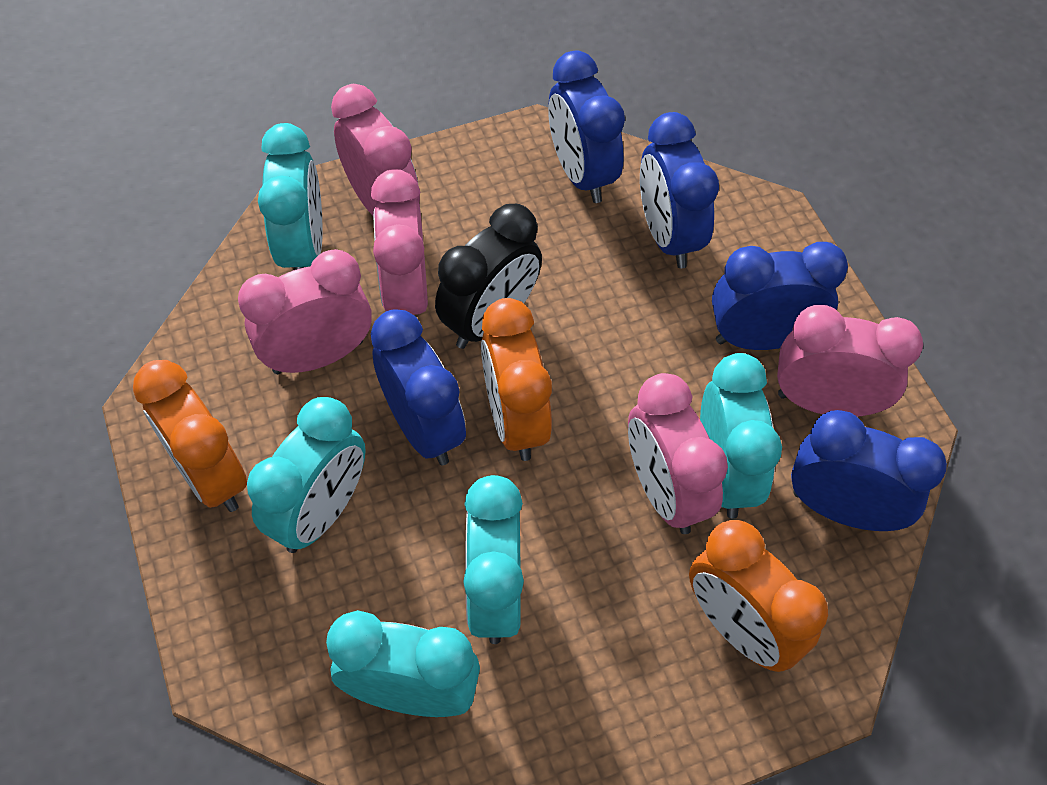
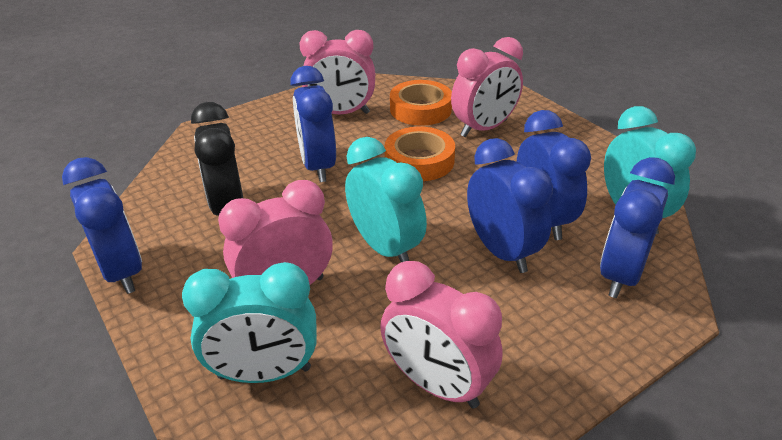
orange clock: 3 -> 0
orange tape: 0 -> 2
pink clock: 5 -> 4
turquoise clock: 5 -> 3

